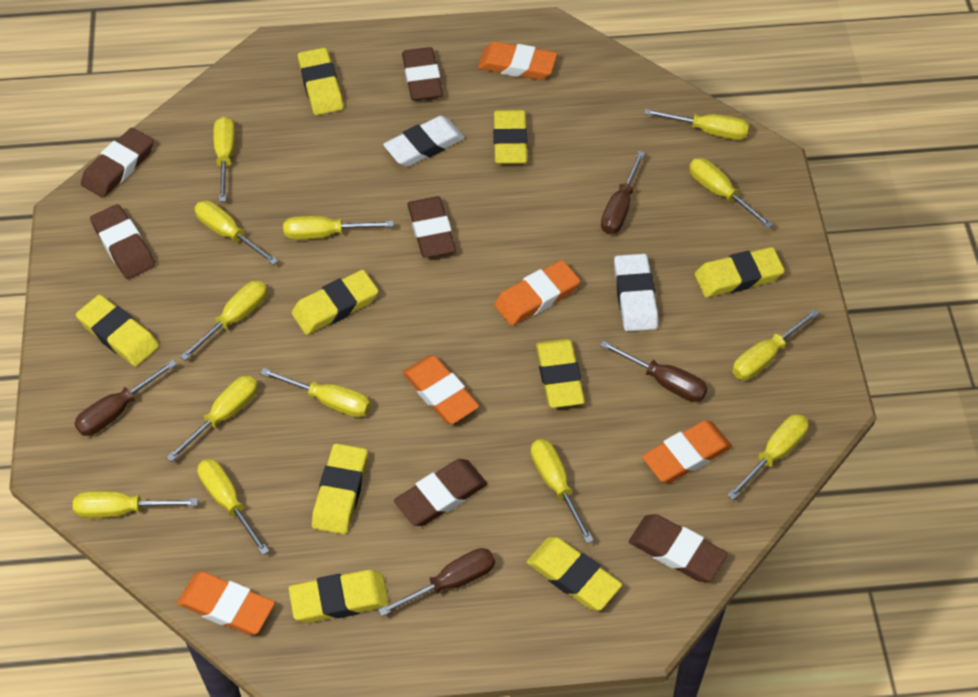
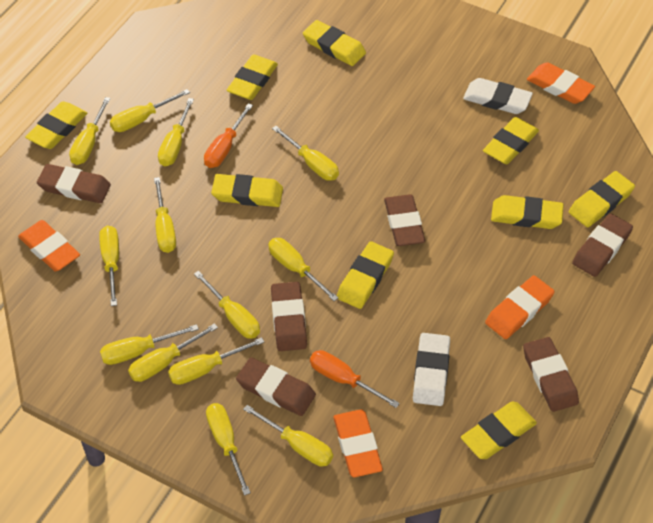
brown screwdriver: 4 -> 0
orange eraser: 5 -> 4
orange screwdriver: 0 -> 2

